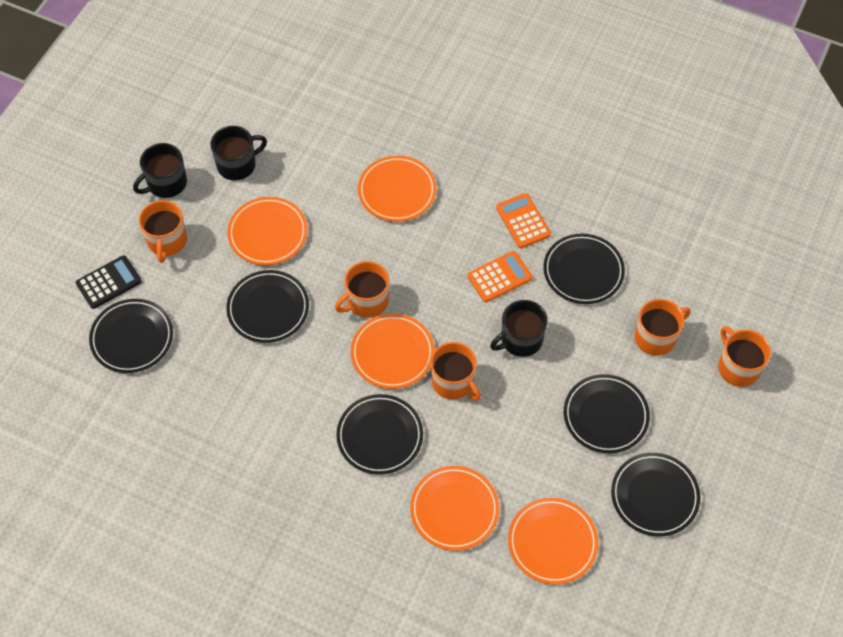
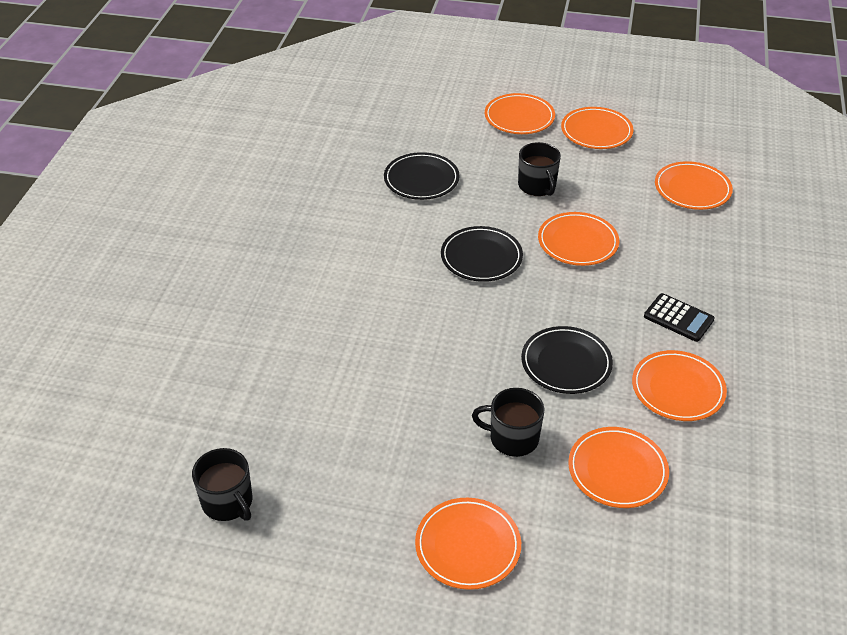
black plate: 6 -> 3
orange calculator: 2 -> 0
orange mug: 5 -> 0
orange plate: 5 -> 7

